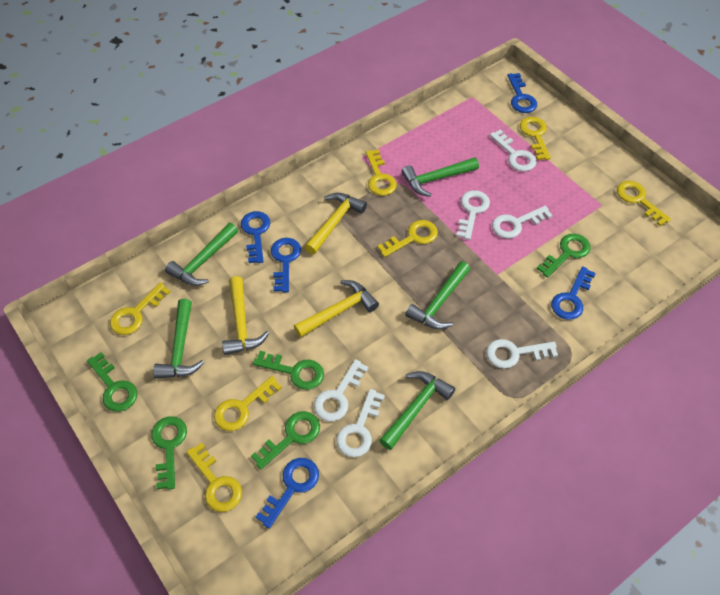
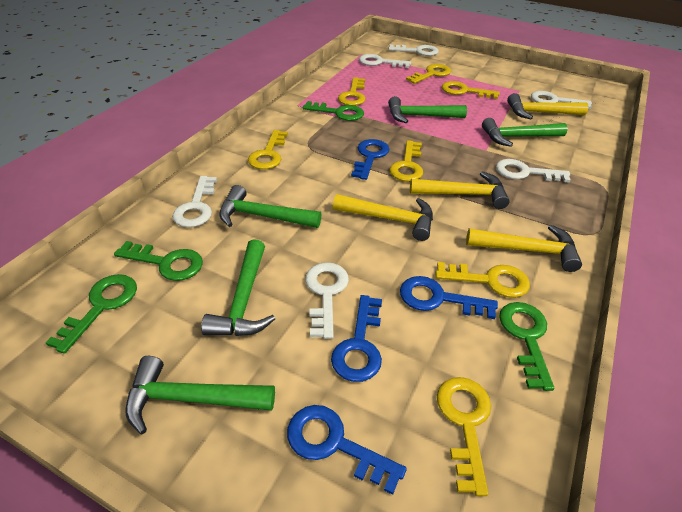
blue key: 5 -> 4
green key: 5 -> 4
yellow hammer: 3 -> 4

